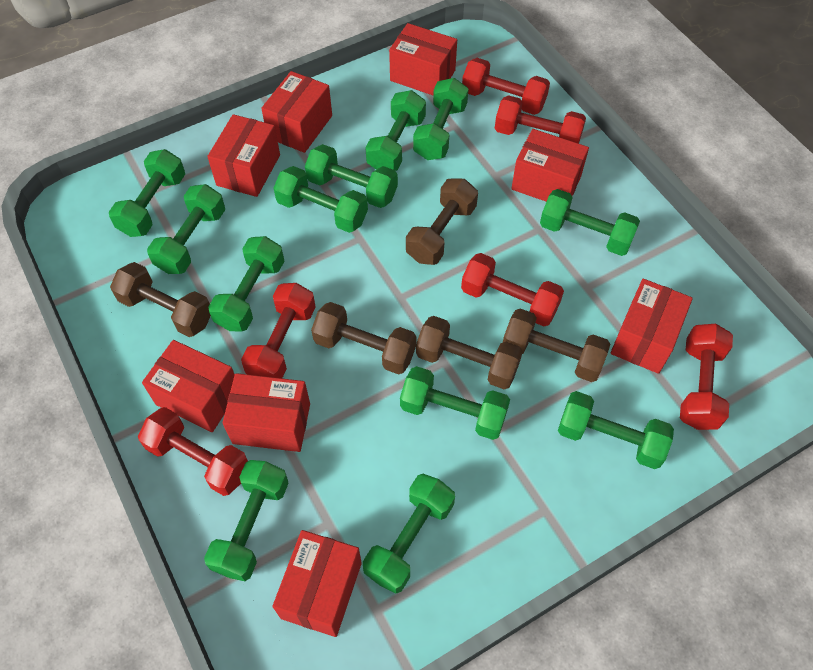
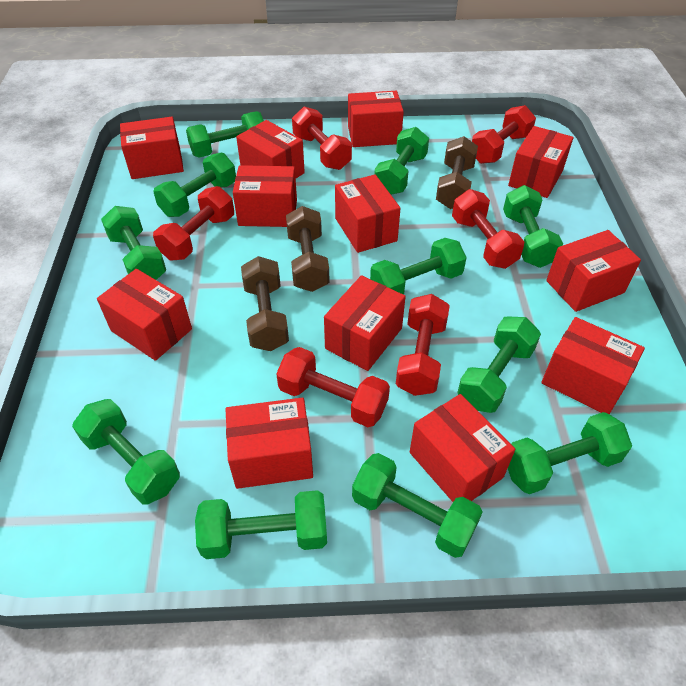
brown dumbbell: 5 -> 3
green dumbbell: 12 -> 11
red box: 8 -> 12

